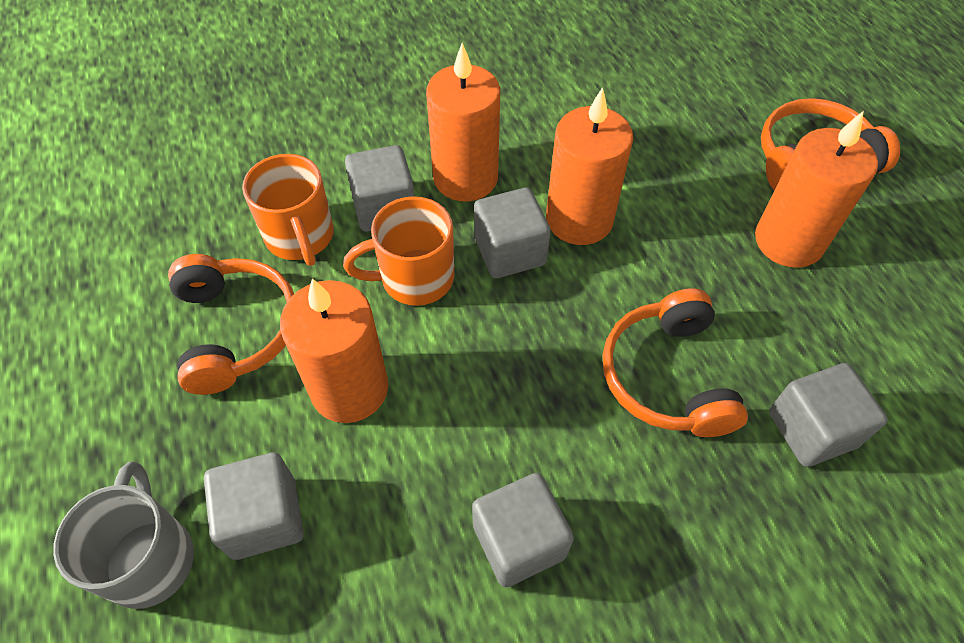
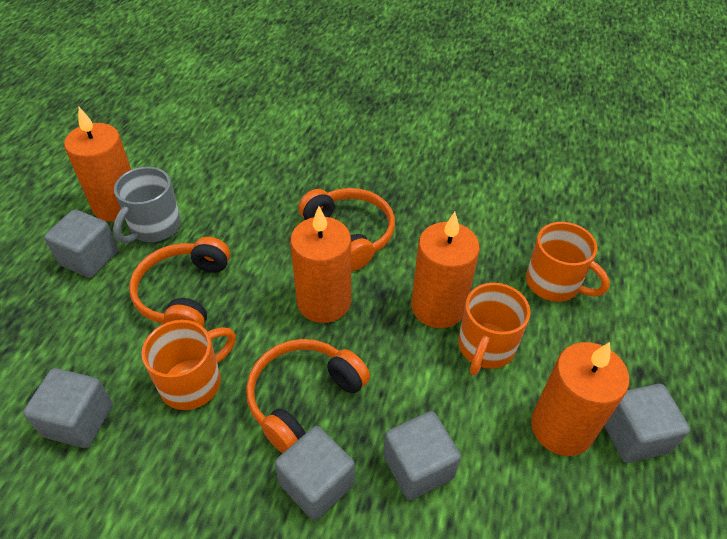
orange mug: 2 -> 3

